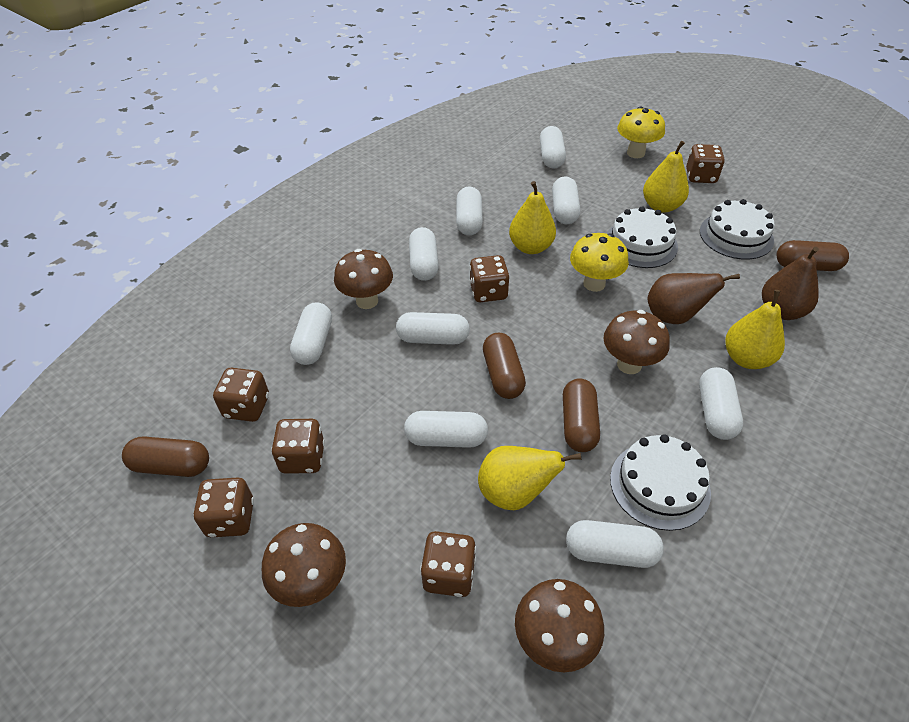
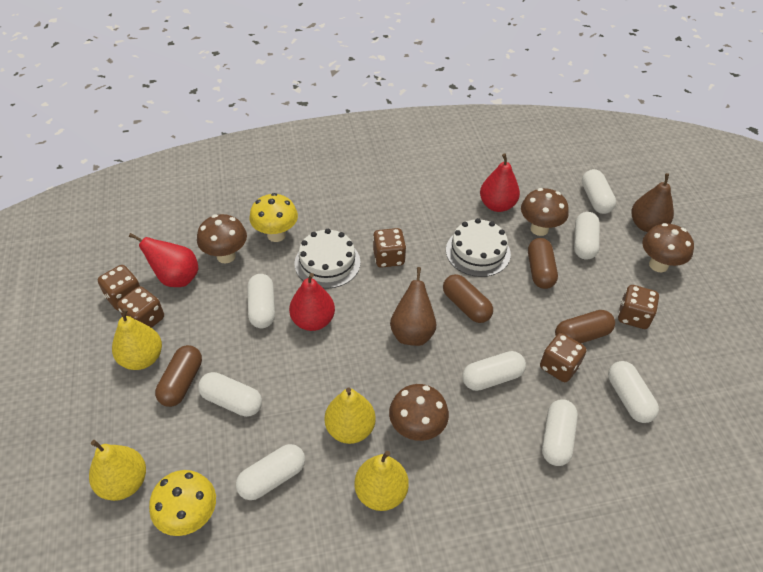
brown dice: 6 -> 5
red pear: 0 -> 3
white cake: 3 -> 2
white capsule: 9 -> 8

